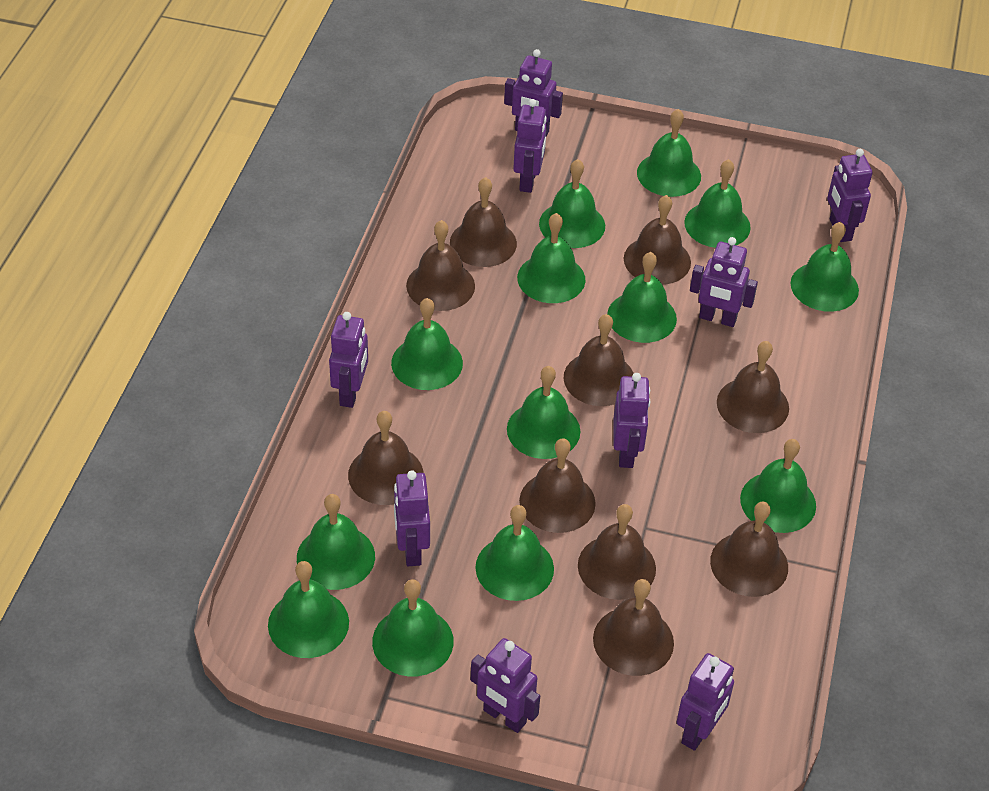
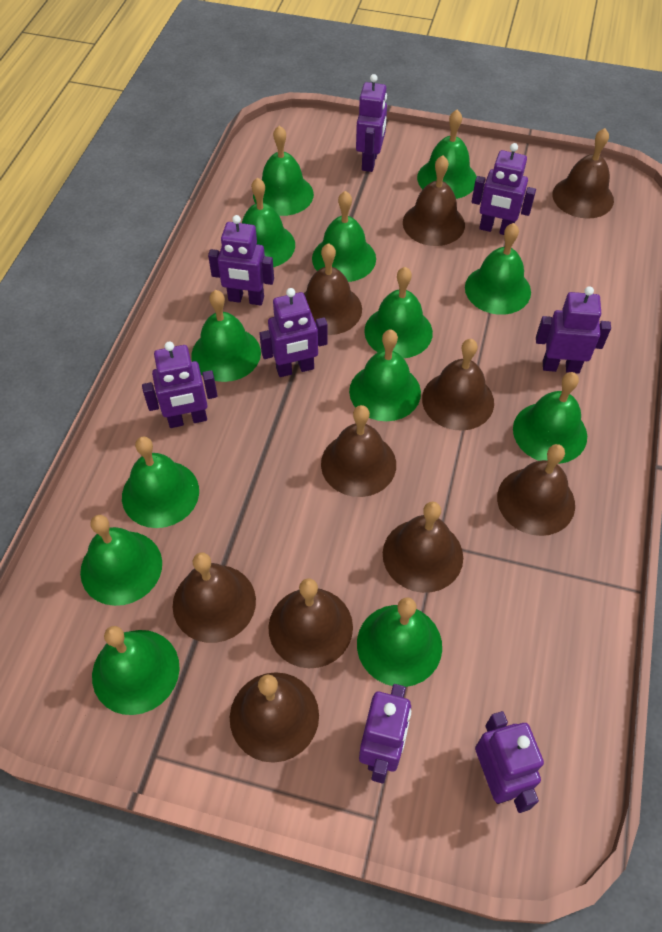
purple robot: 9 -> 8

